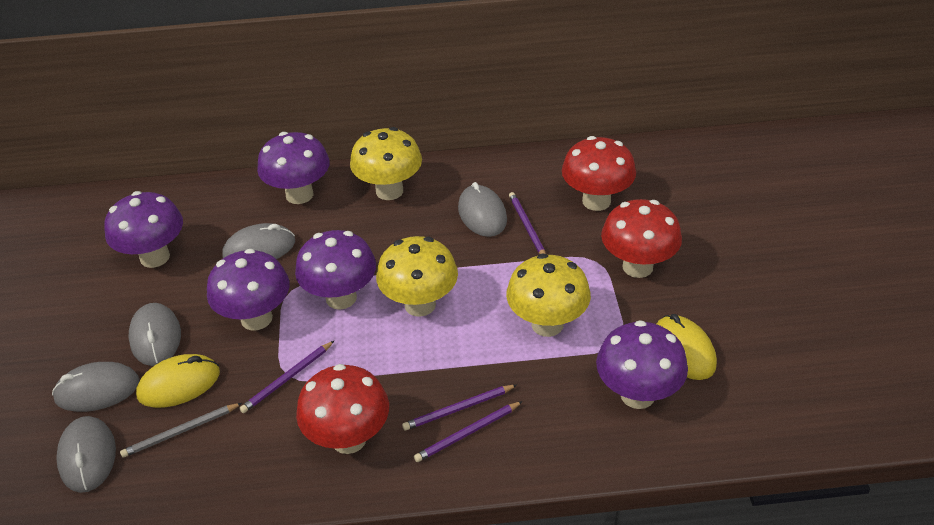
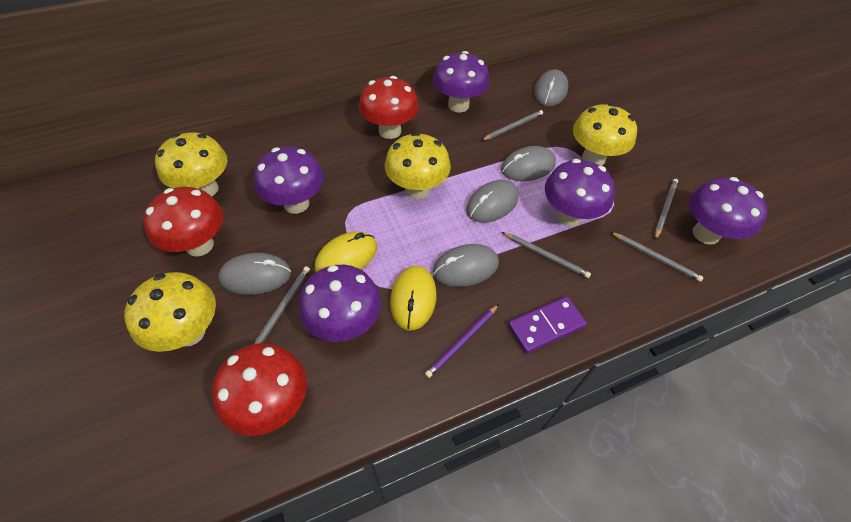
grey pencil: 1 -> 5
purple domino: 0 -> 1
purple pencil: 4 -> 1
yellow mushroom: 3 -> 4

